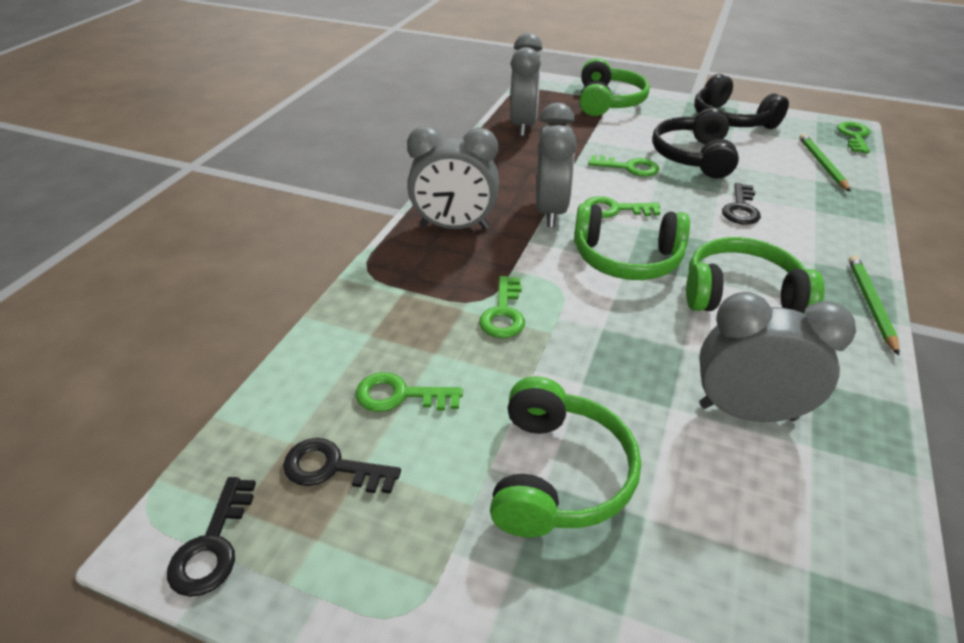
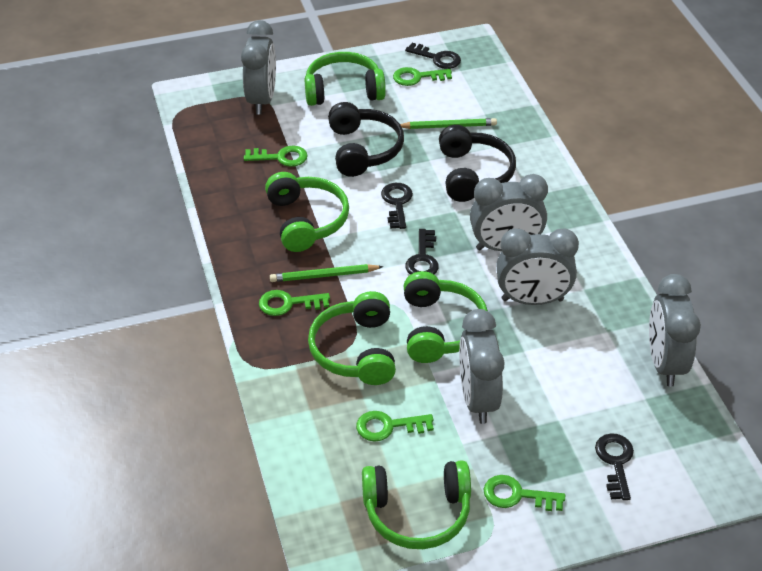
black key: 3 -> 4
green headphones: 4 -> 5
grey clock: 4 -> 5

